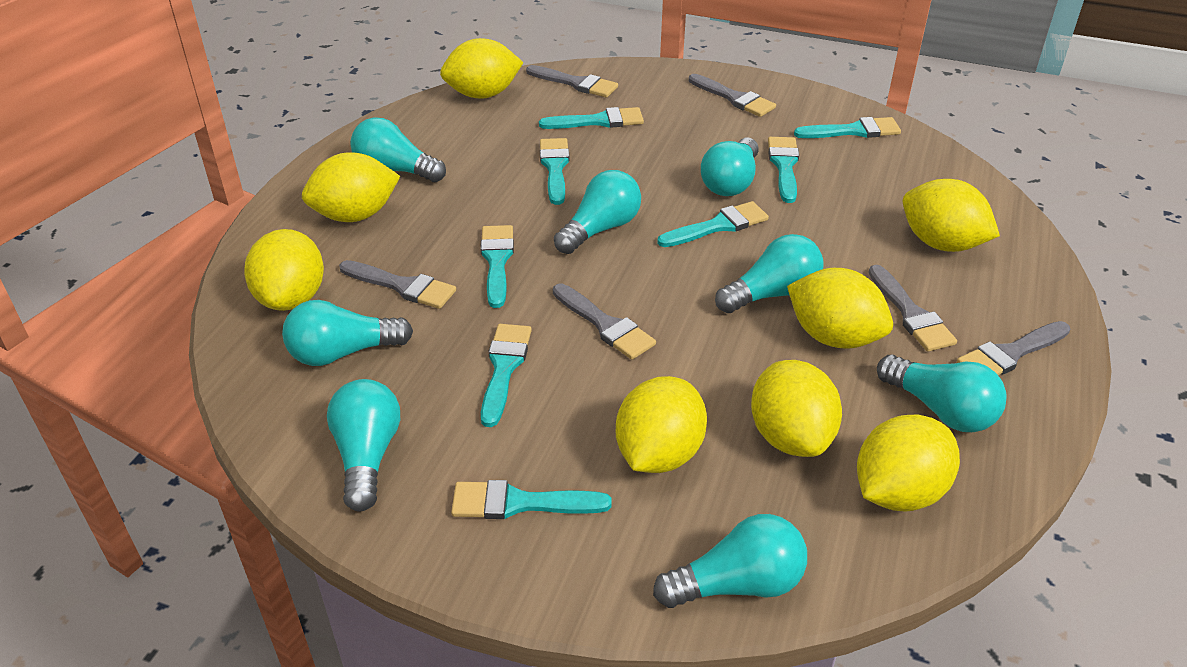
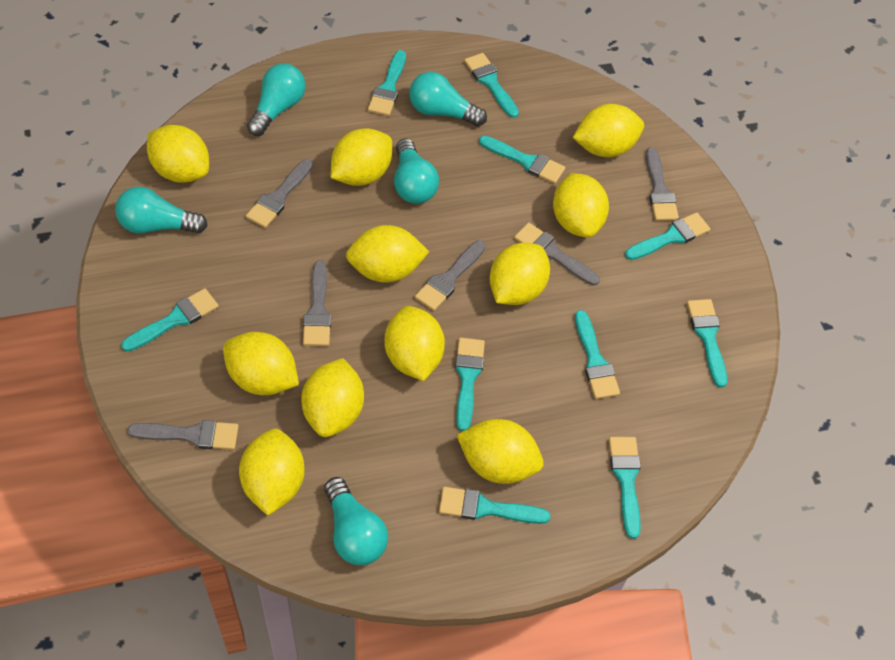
turquoise brush: 8 -> 10
turquoise light bulb: 8 -> 5
yellow lemon: 8 -> 11

